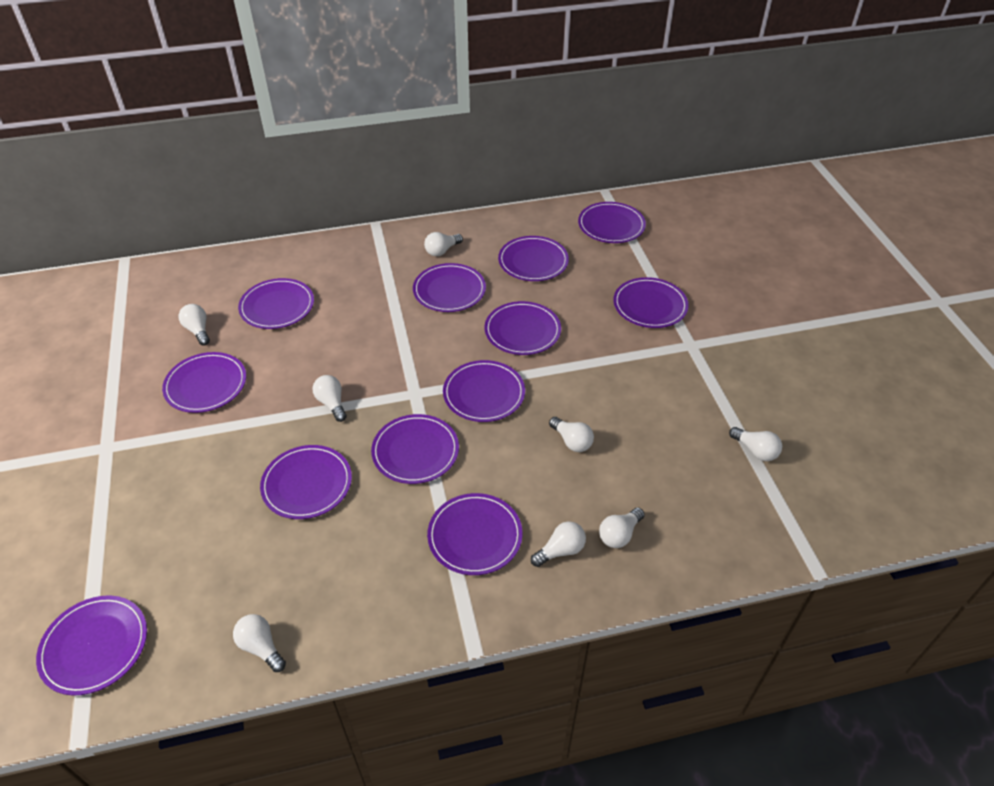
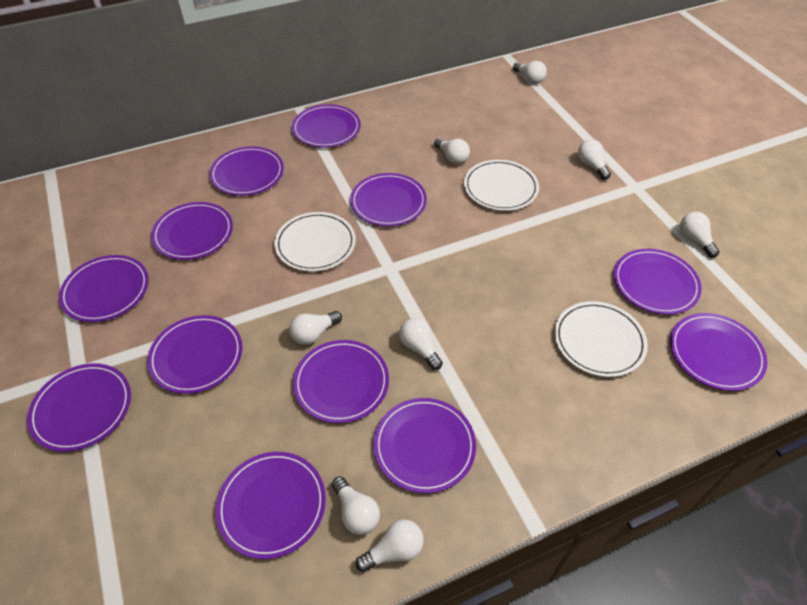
white plate: 0 -> 3

